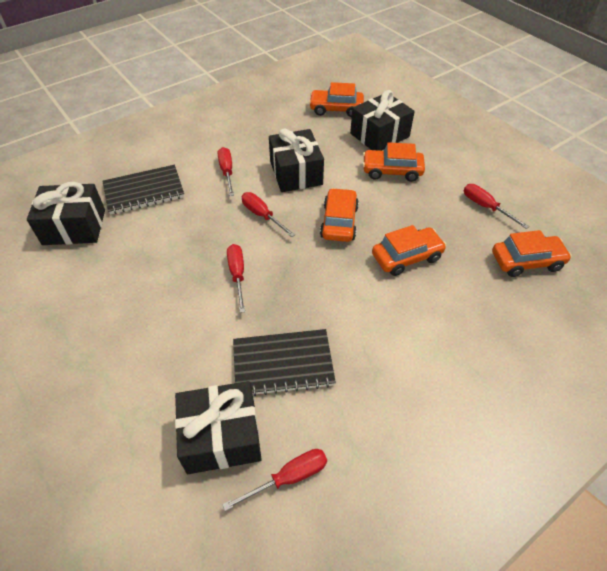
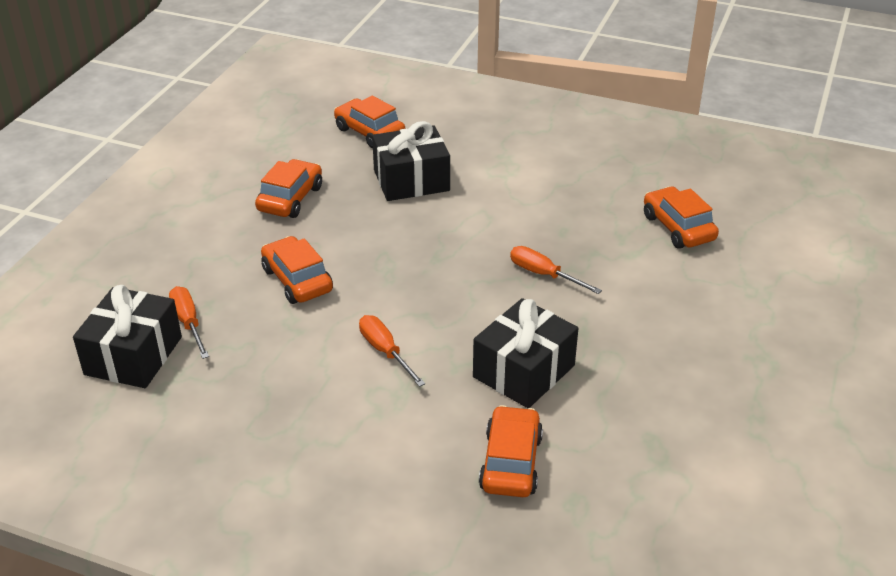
black gift: 4 -> 3
black notebook: 2 -> 0
orange screwdriver: 0 -> 3
red screwdriver: 5 -> 0

